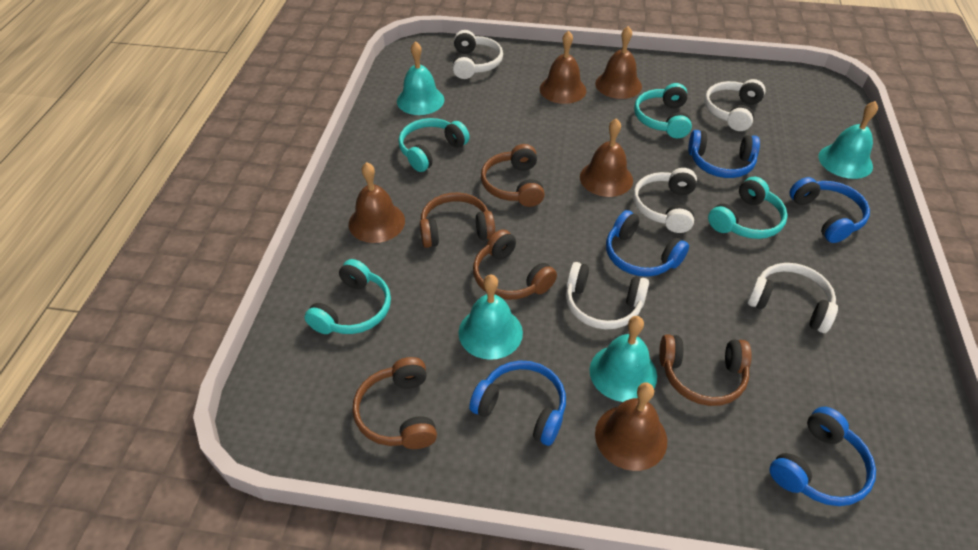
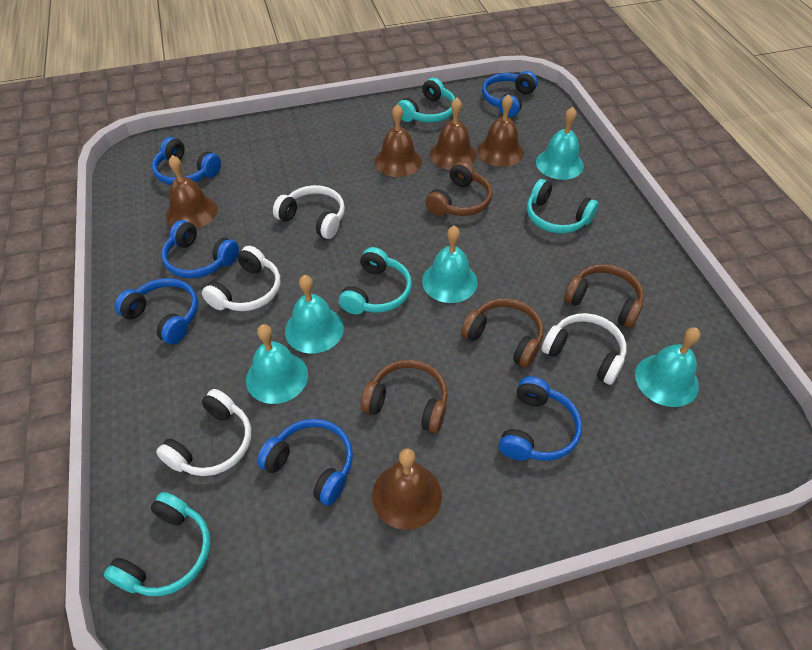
blue headphones: 5 -> 6
brown headphones: 5 -> 4
turquoise bell: 4 -> 5
white headphones: 5 -> 4

